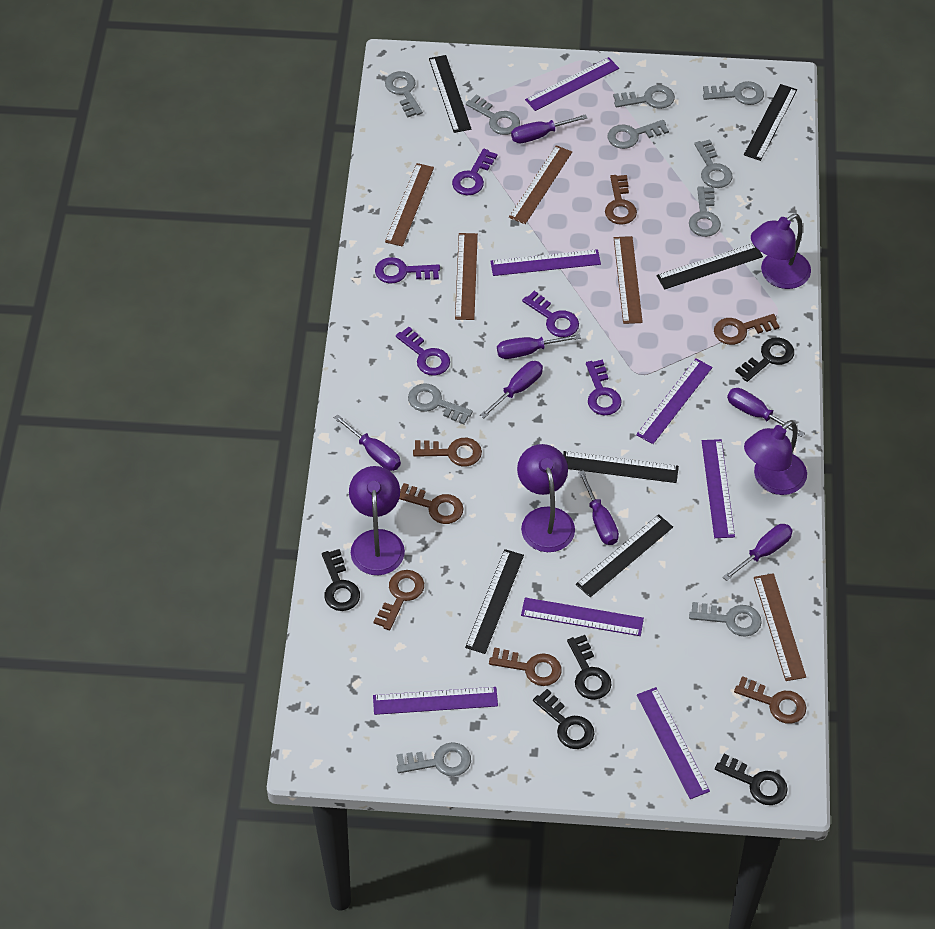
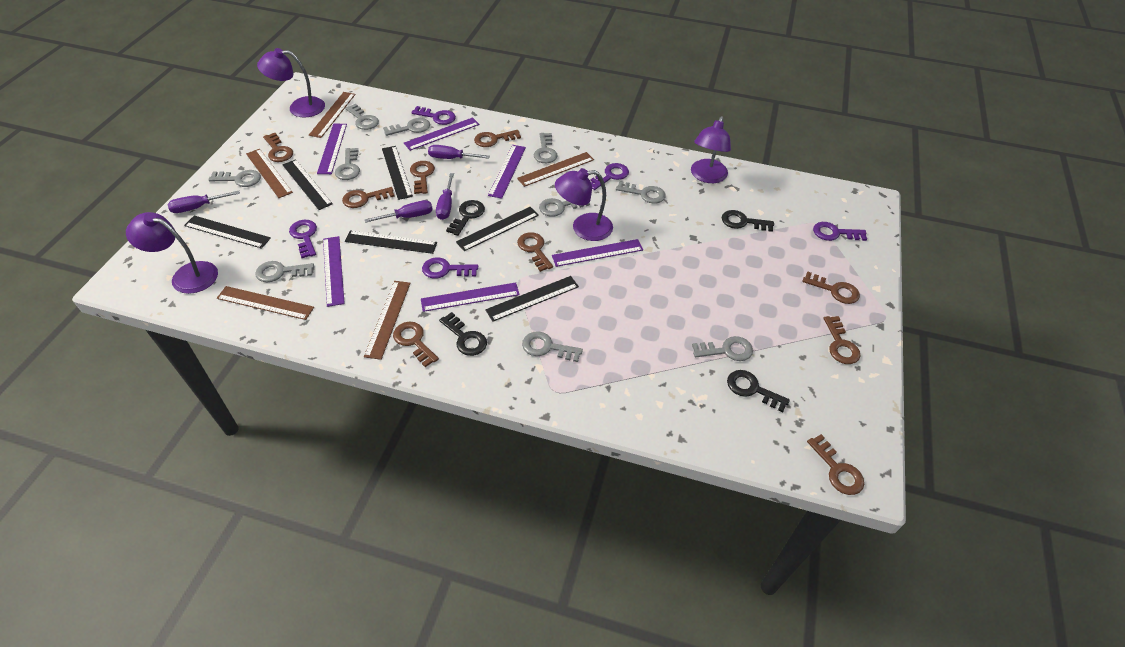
black key: 5 -> 4
brown key: 7 -> 9
purple ruler: 7 -> 6
purple screwdriver: 7 -> 4

